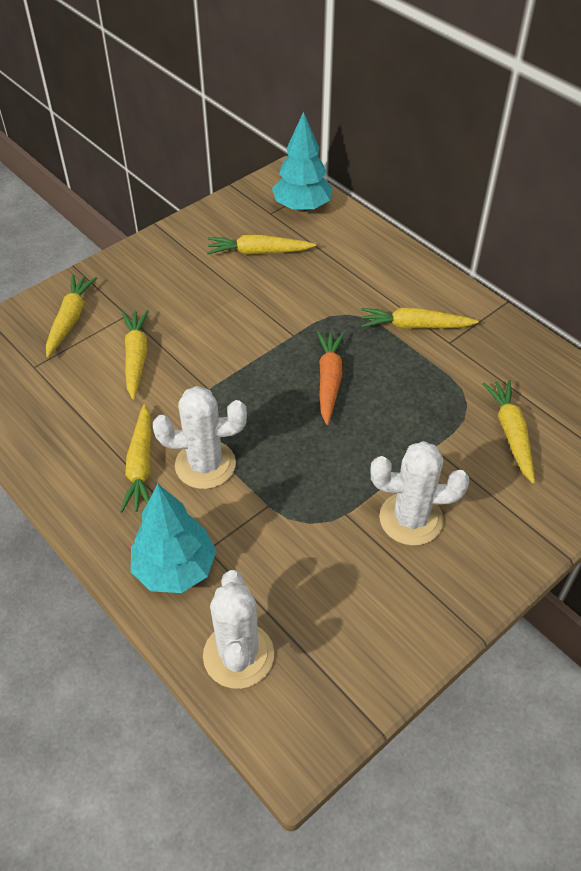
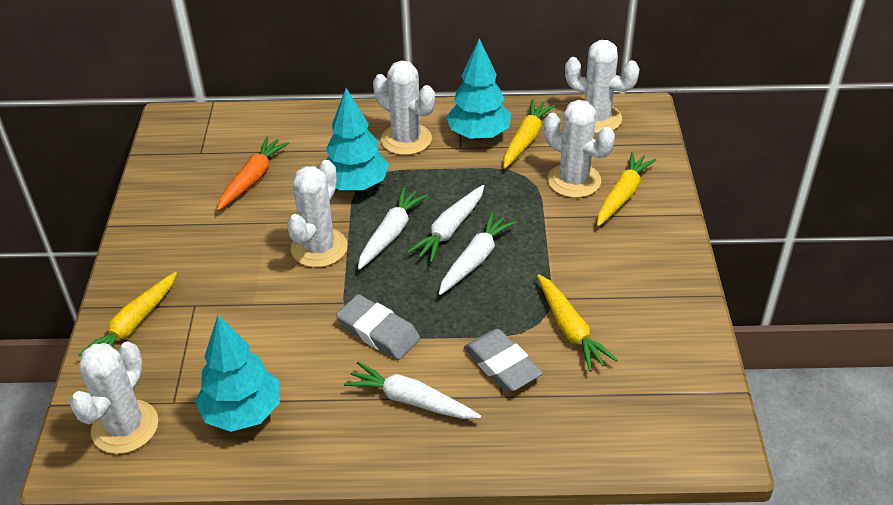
grey eraser: 0 -> 2
turquoise tree: 2 -> 3
white cactus: 3 -> 5
white carrot: 0 -> 4
yellow carrot: 6 -> 4

